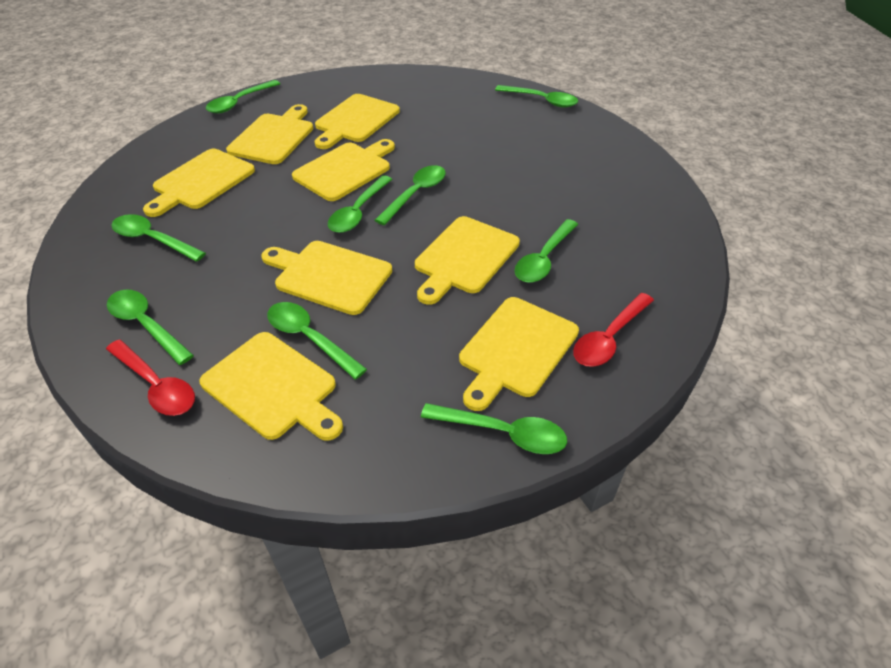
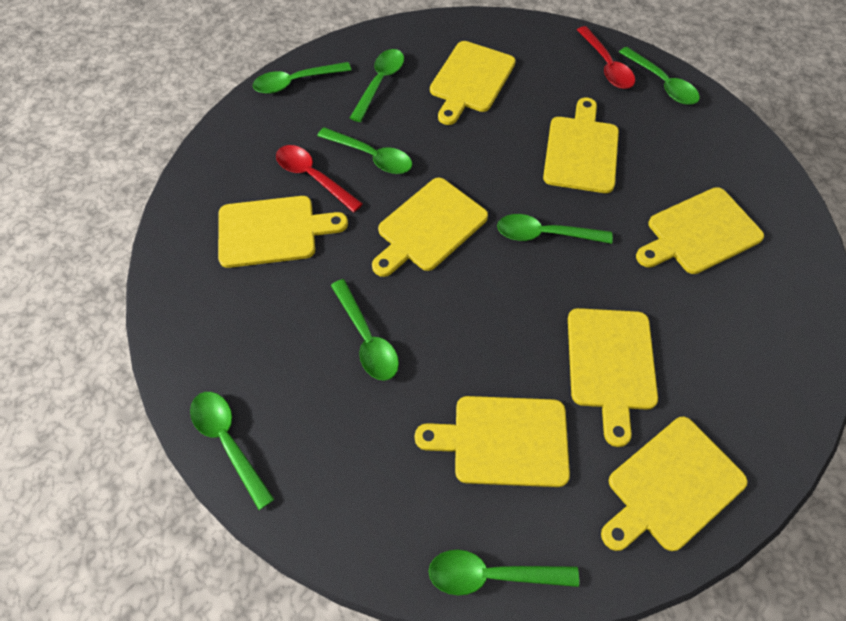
green spoon: 9 -> 8

